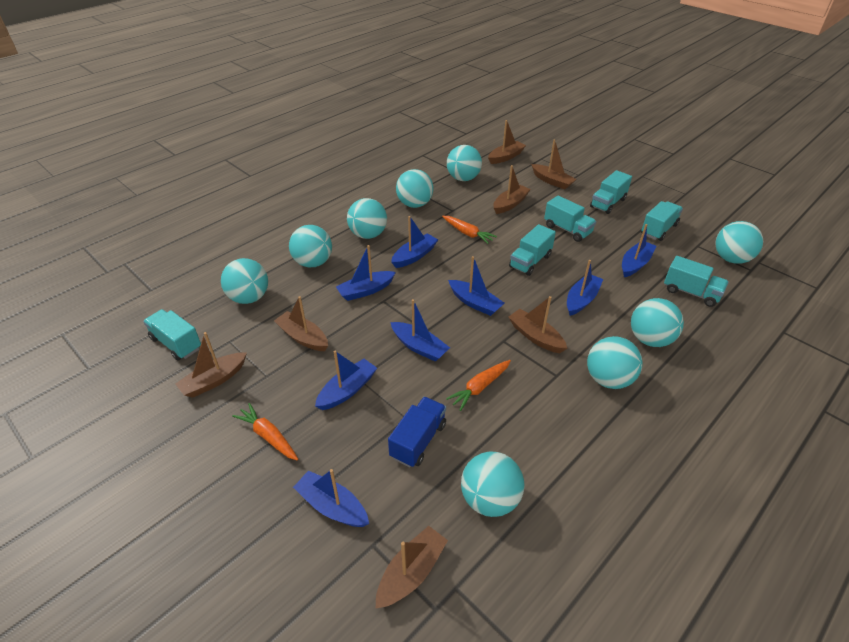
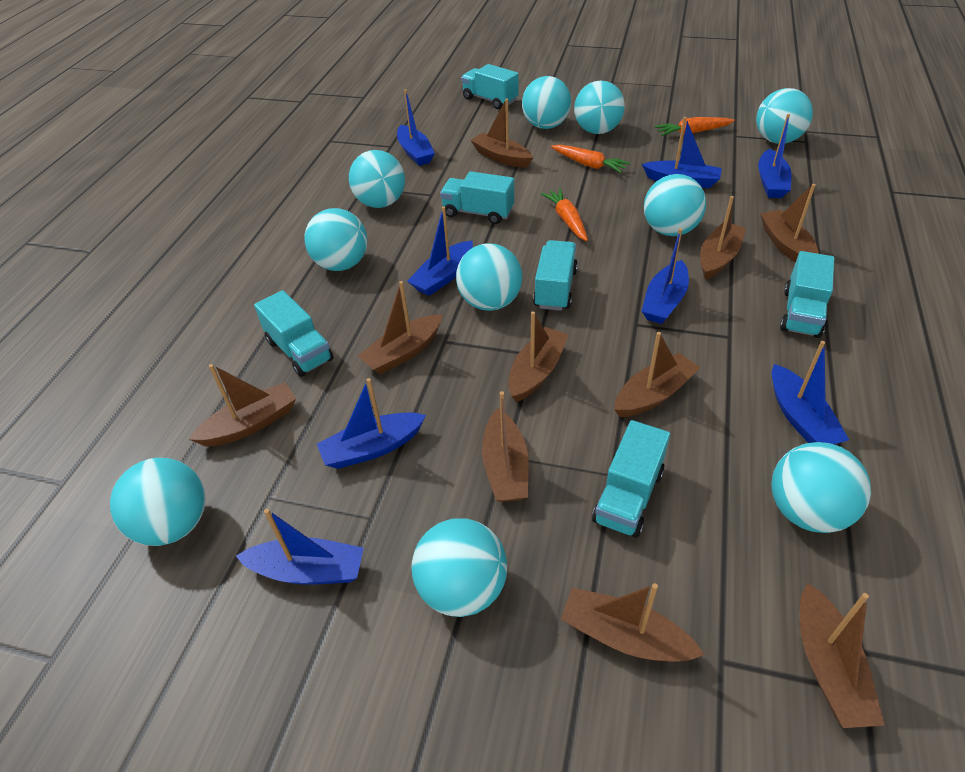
blue truck: 1 -> 0
brown boat: 7 -> 10
turquoise ball: 9 -> 10

